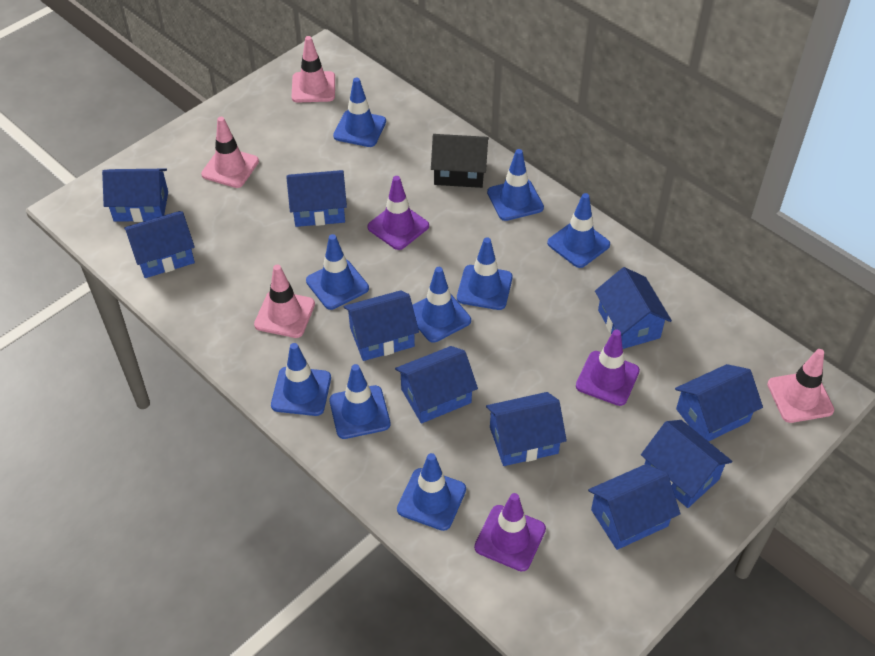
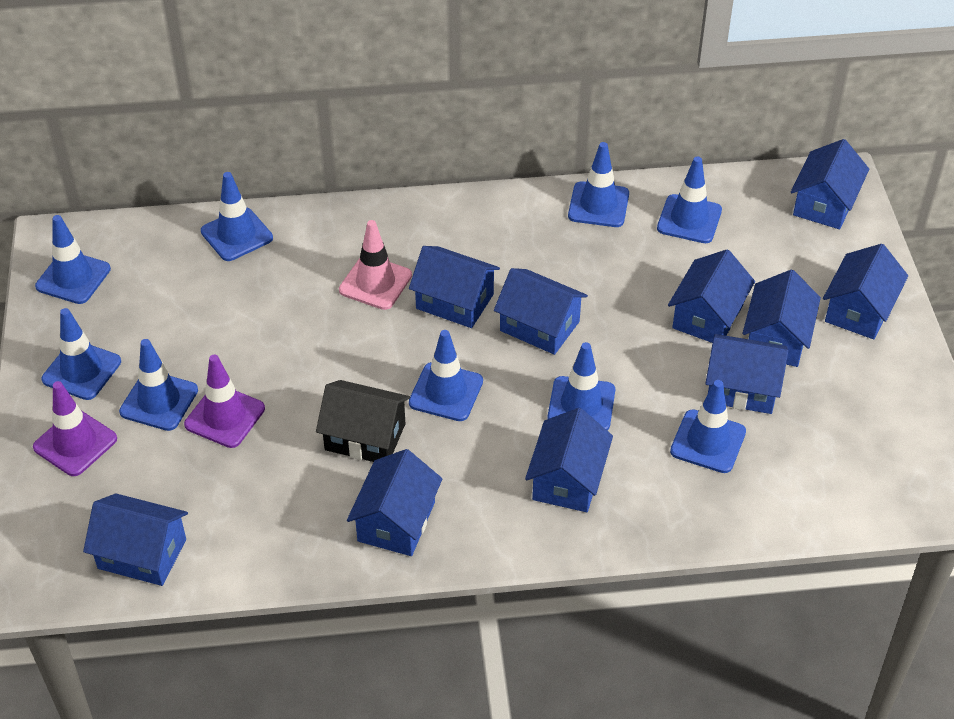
pink traffic cone: 4 -> 1
purple traffic cone: 3 -> 2

